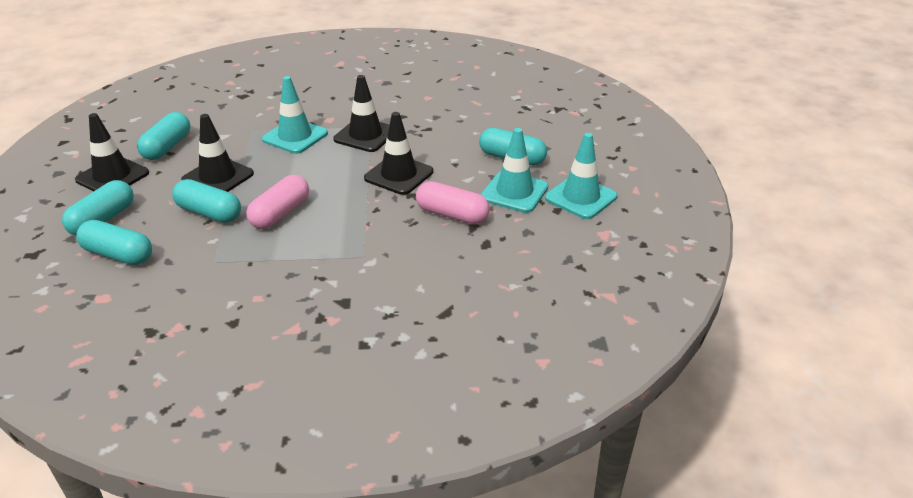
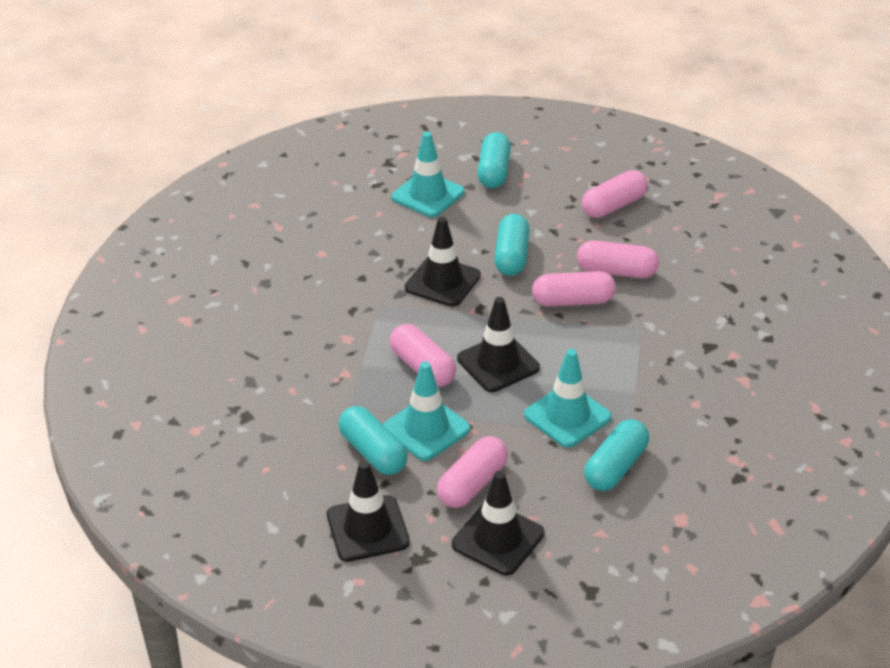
pink capsule: 2 -> 5
turquoise capsule: 5 -> 4

